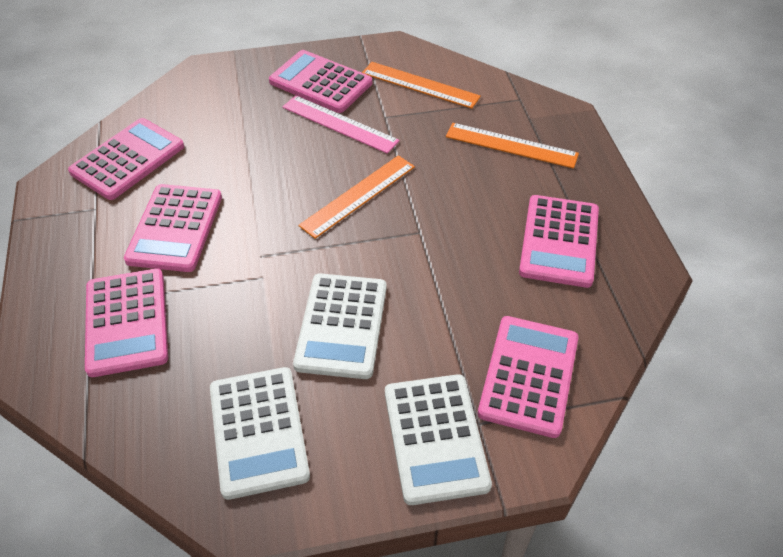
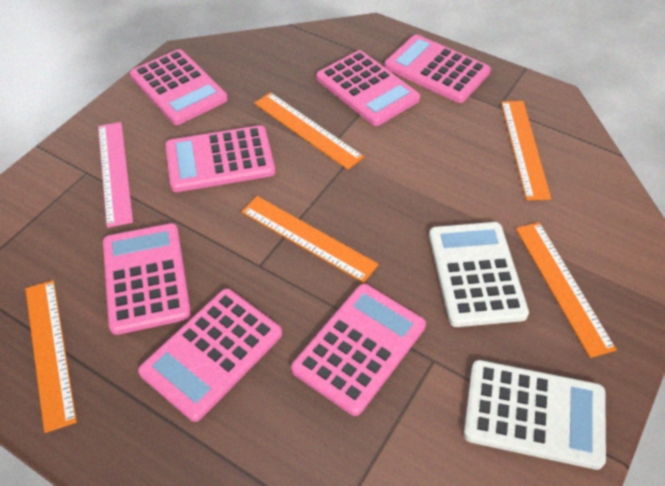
orange ruler: 3 -> 5
pink calculator: 6 -> 7
white calculator: 3 -> 2

